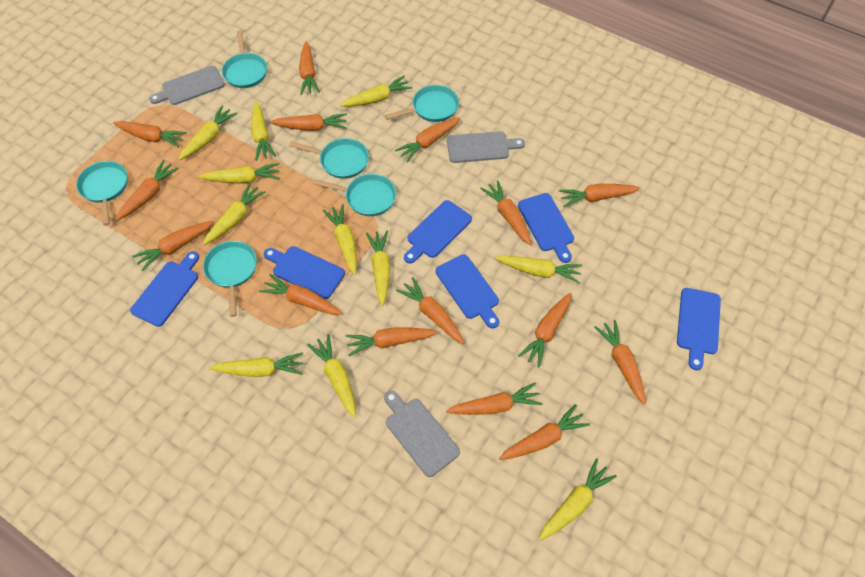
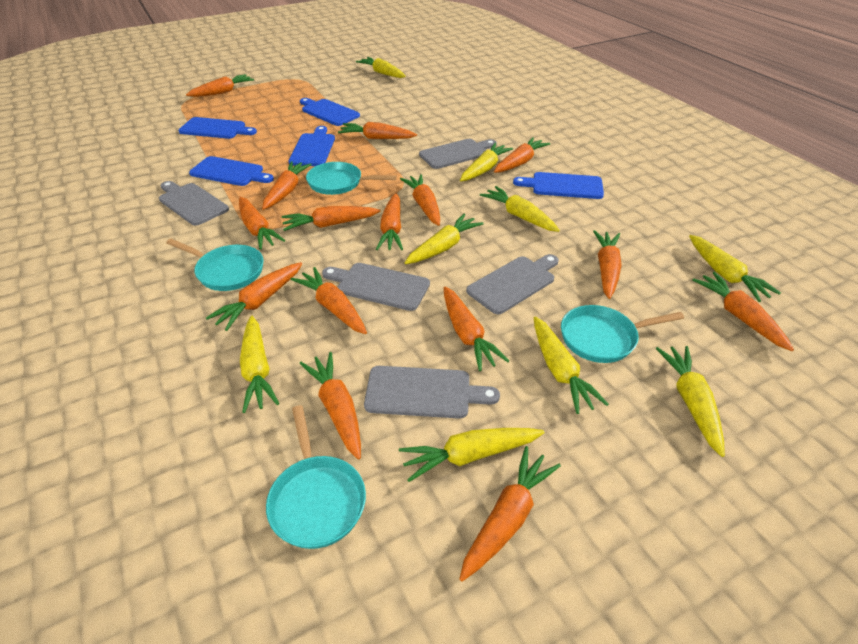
blue cutting board: 6 -> 5
grey cutting board: 3 -> 5
turquoise pan: 6 -> 4
yellow carrot: 11 -> 9

